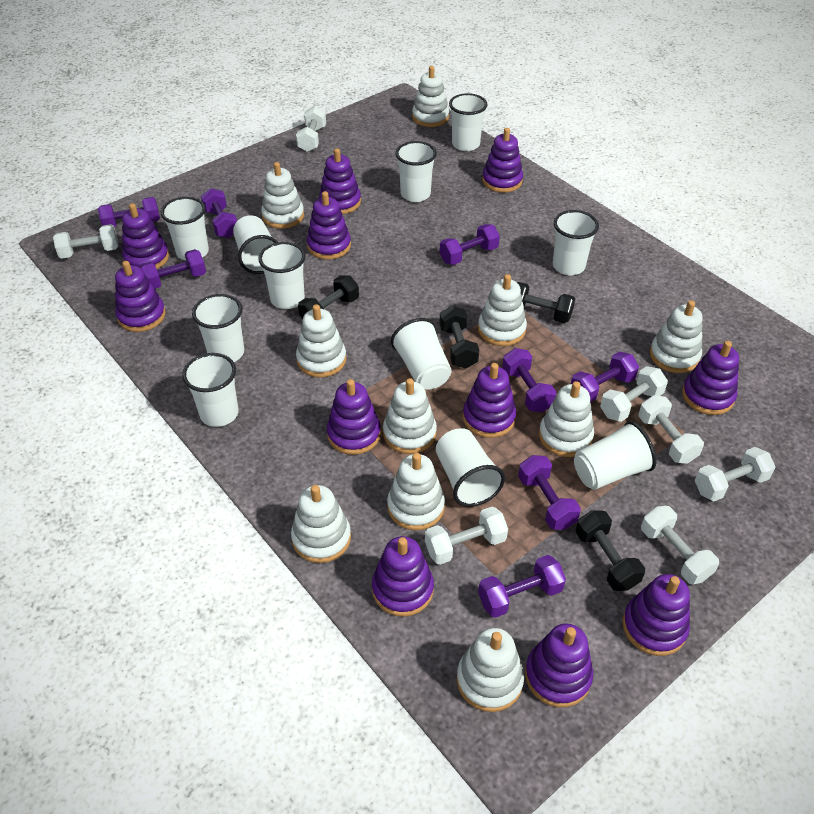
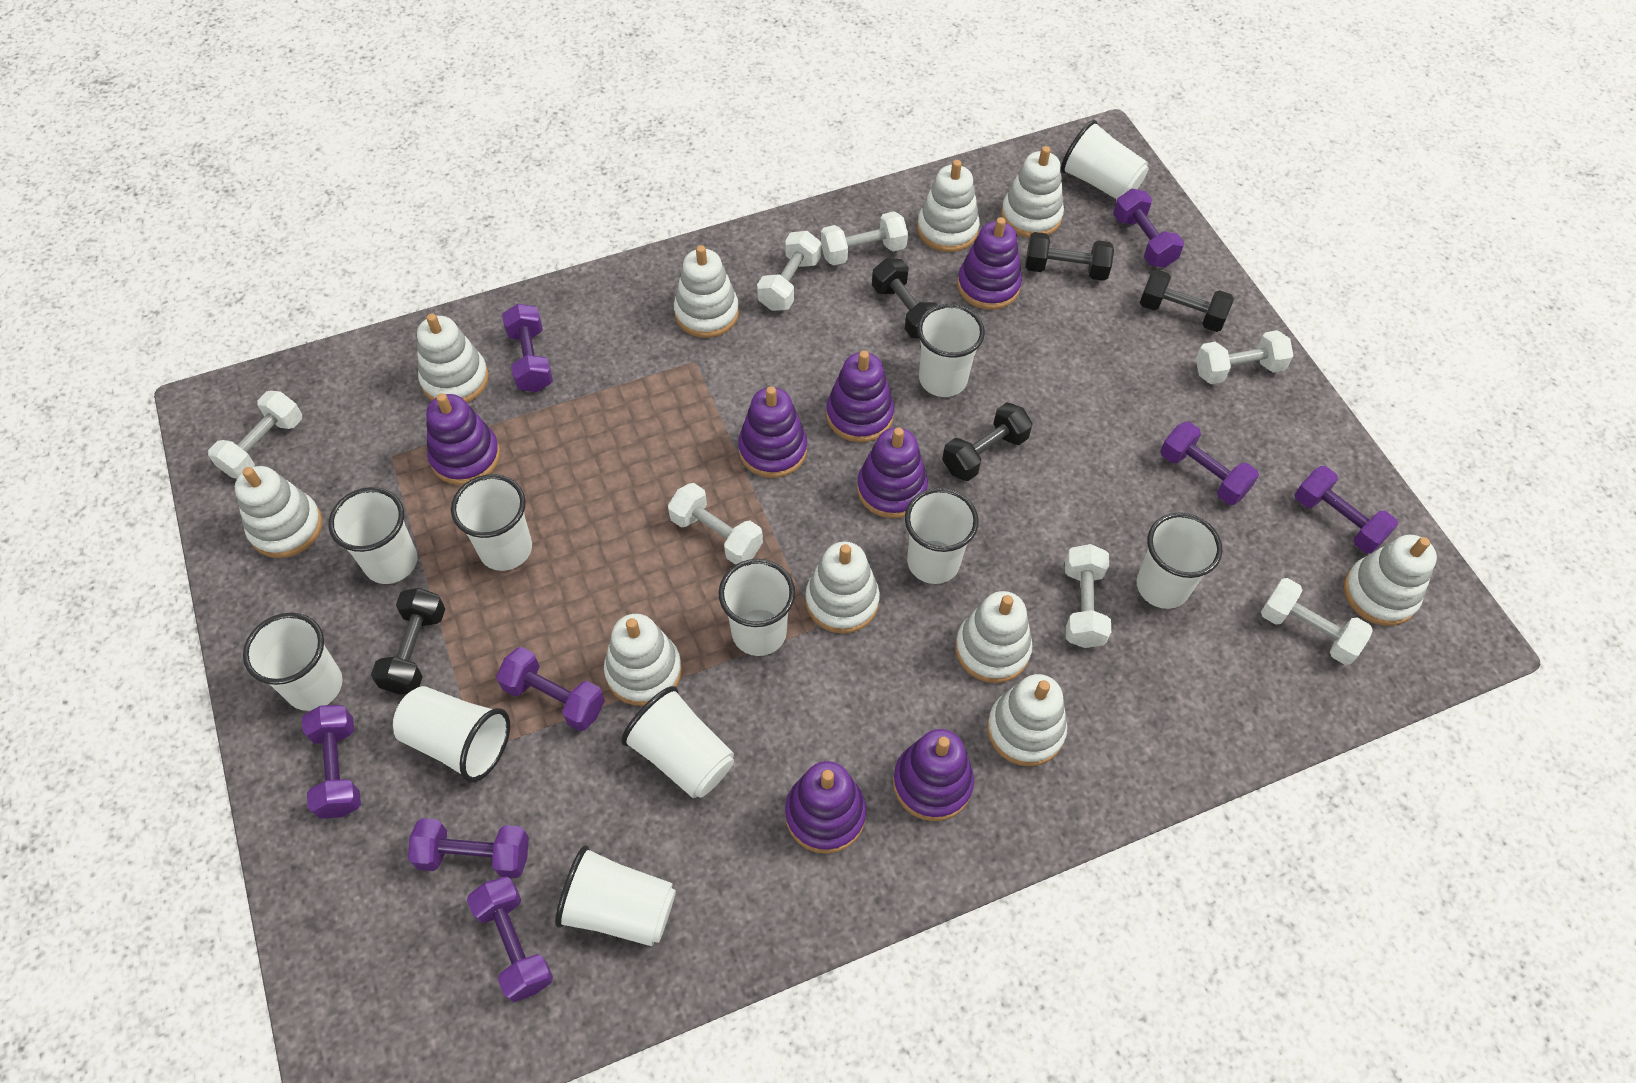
black dumbbell: 4 -> 5
purple stacking toy: 11 -> 7

